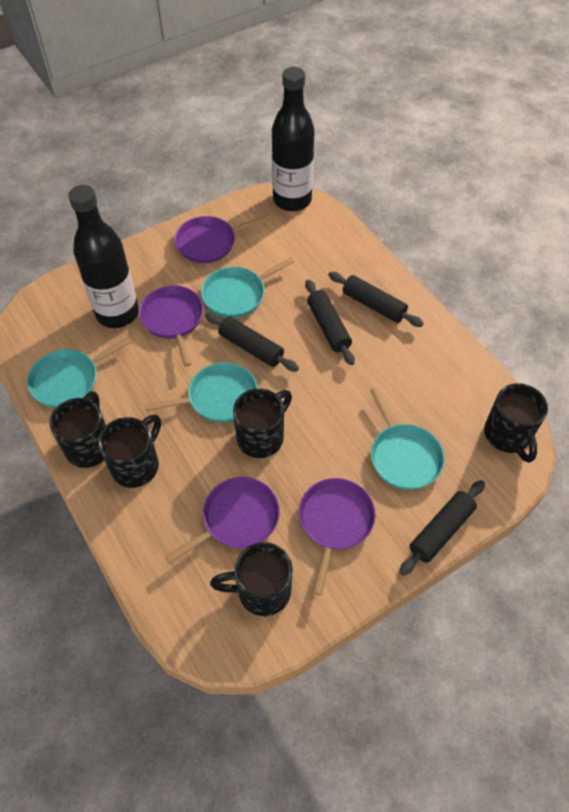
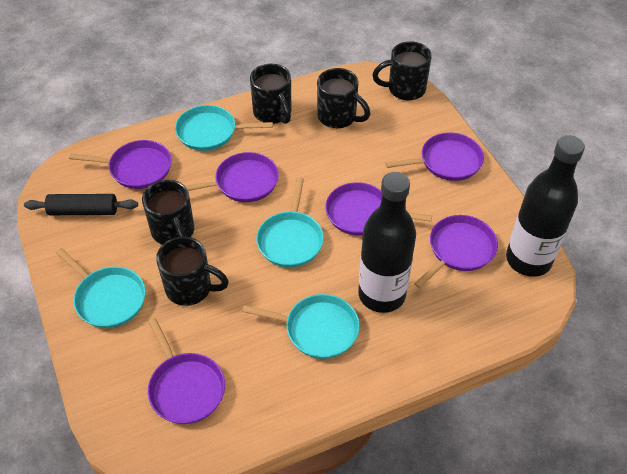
black rolling pin: 4 -> 1
purple pan: 4 -> 6

